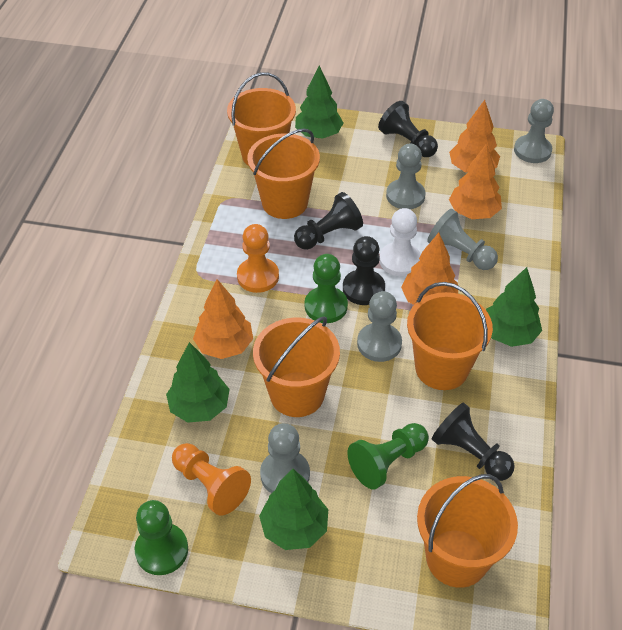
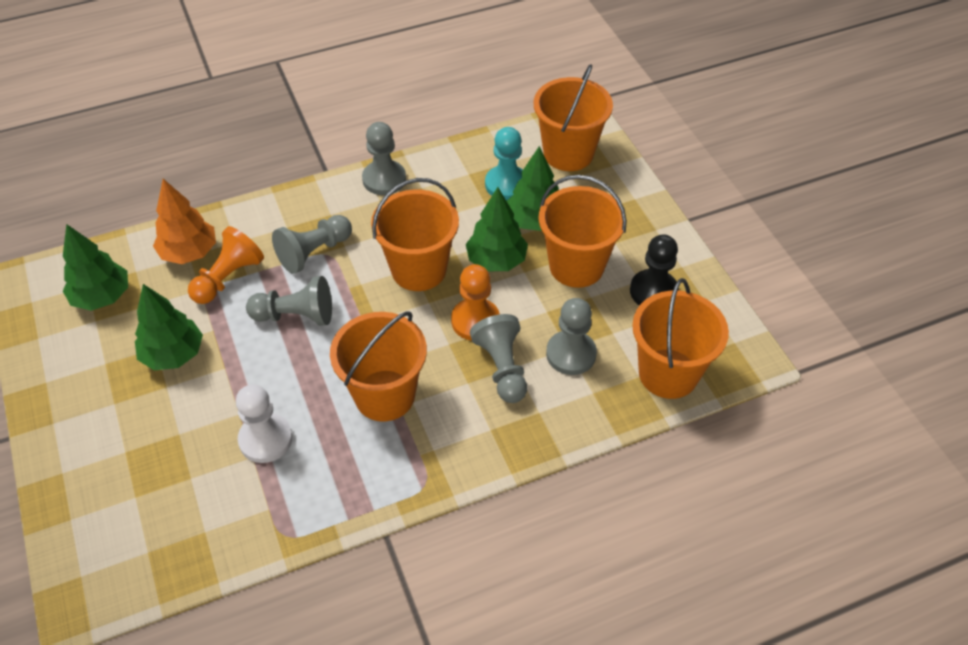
black pawn: 4 -> 1
green pawn: 3 -> 0
orange tree: 4 -> 1
turquoise pawn: 0 -> 1

